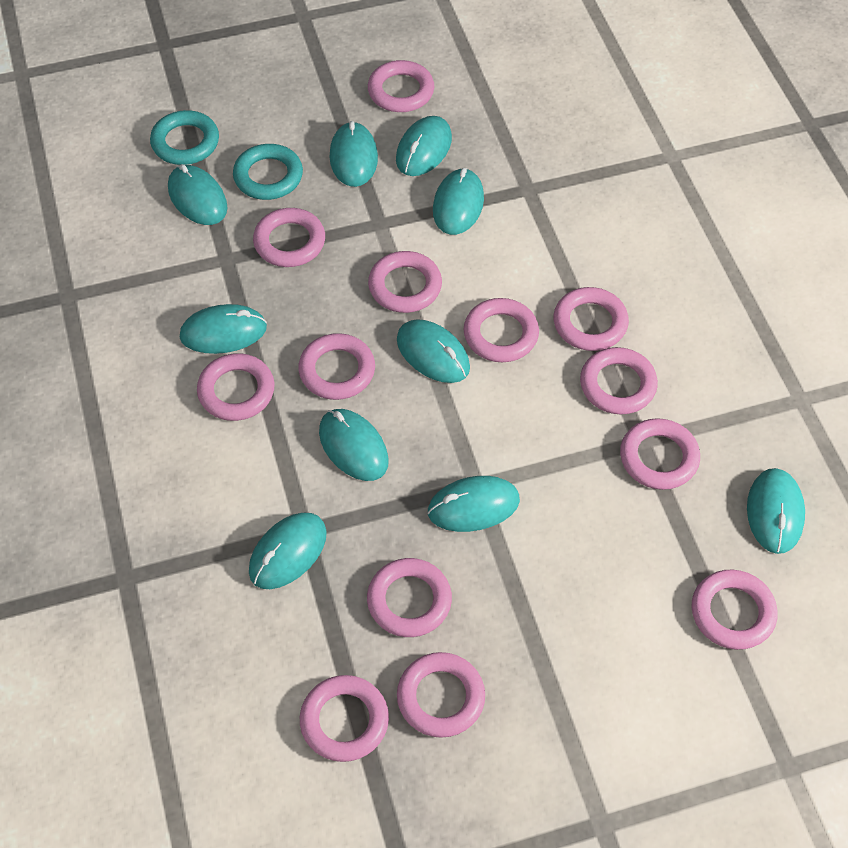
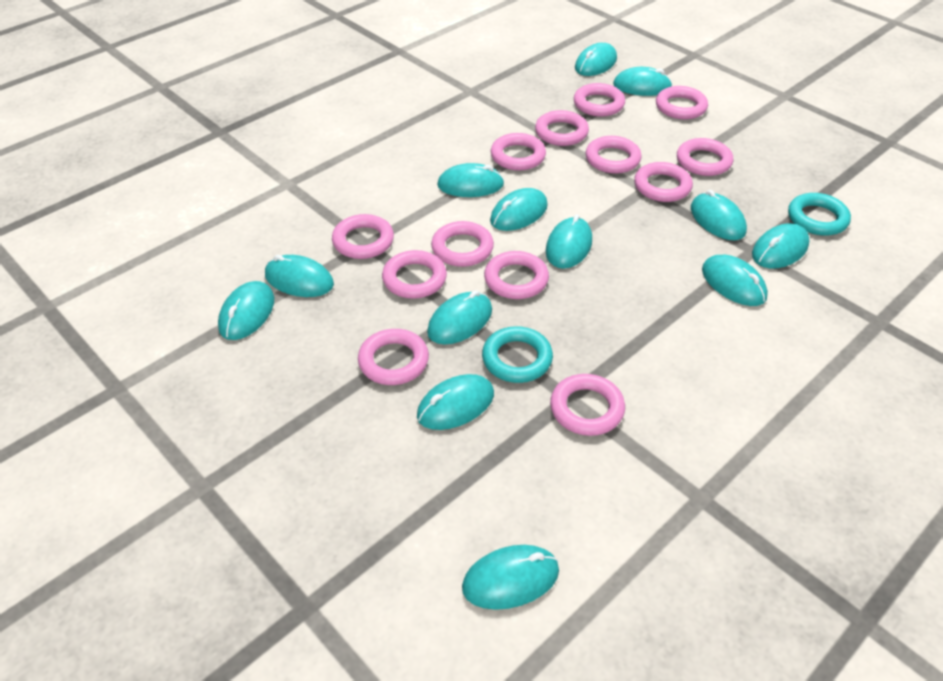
turquoise mouse: 10 -> 13

